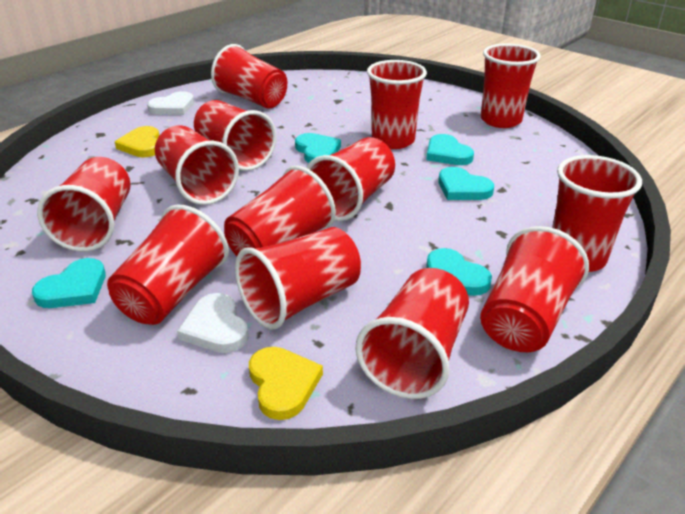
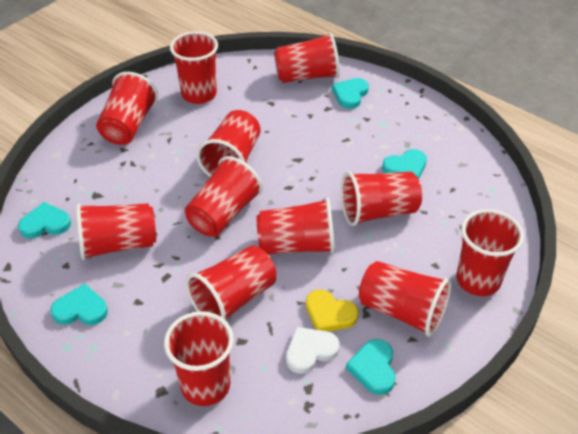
red cup: 13 -> 12
white heart: 2 -> 1
yellow heart: 2 -> 1

